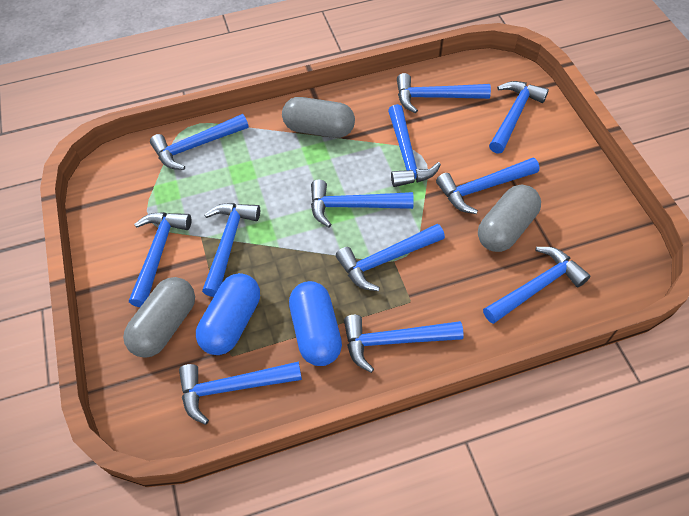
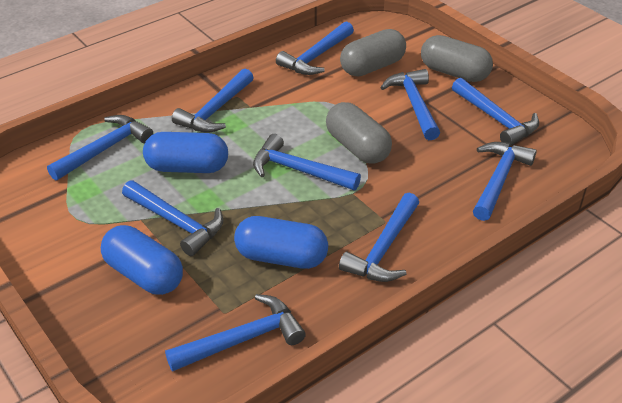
blue capsule: 2 -> 3
blue hammer: 12 -> 10

